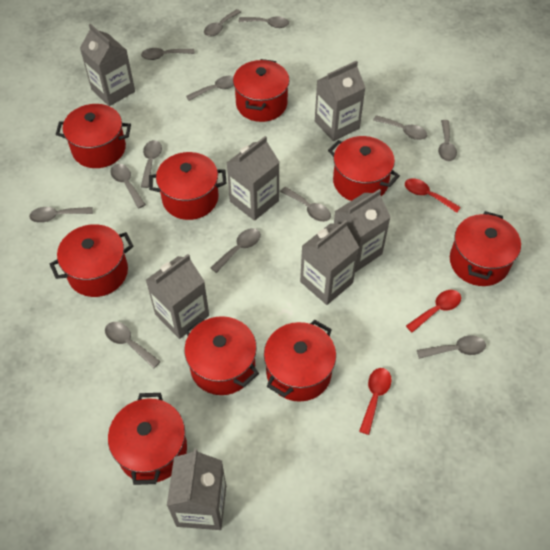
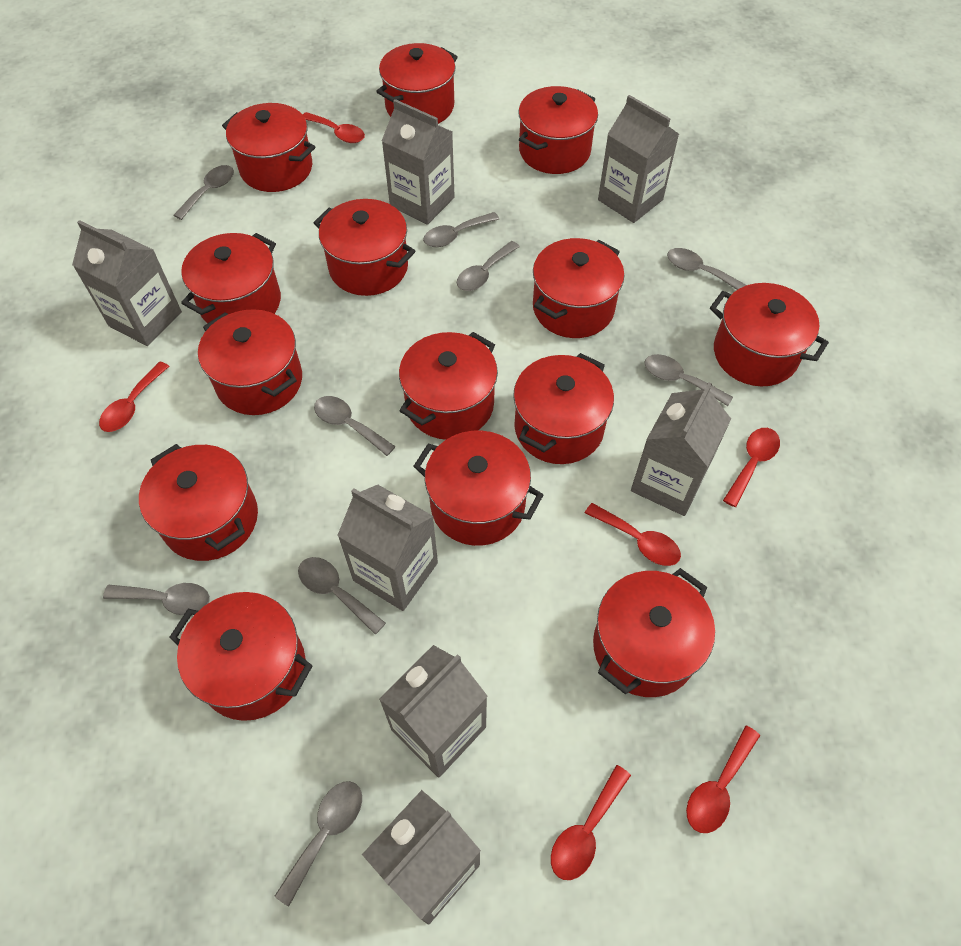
grey spoon: 13 -> 9
red pot: 9 -> 14
red spoon: 3 -> 6

